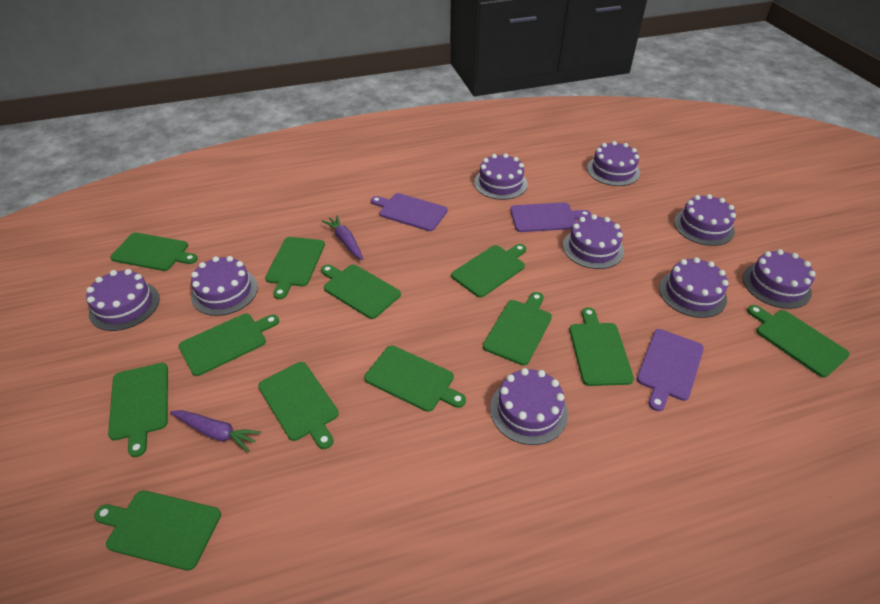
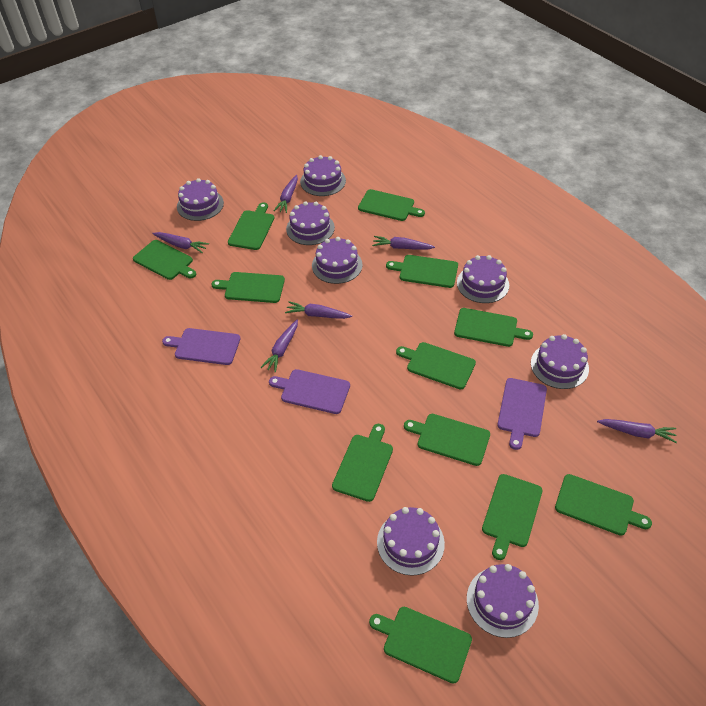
purple cake: 9 -> 8
purple carrot: 2 -> 6

